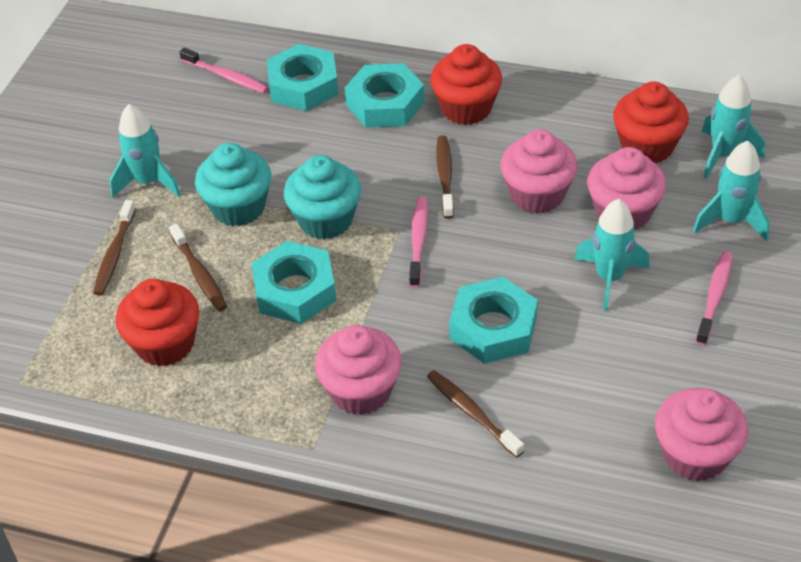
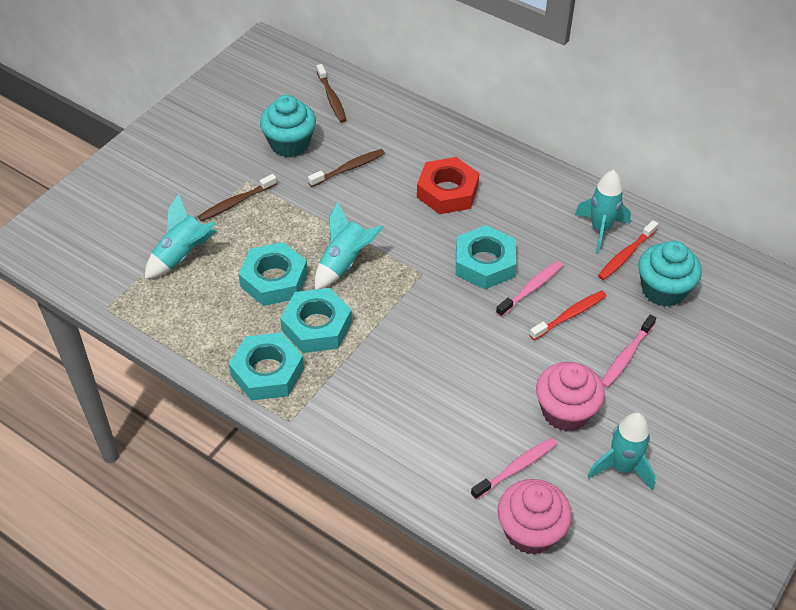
brown toothbrush: 4 -> 3
pink cupcake: 4 -> 2
red cupcake: 3 -> 0
red nut: 0 -> 1
red toothbrush: 0 -> 2

